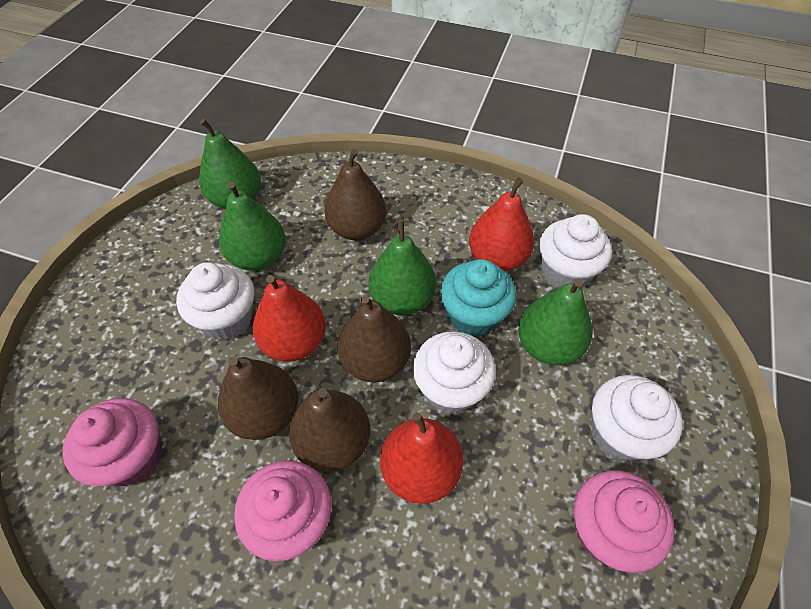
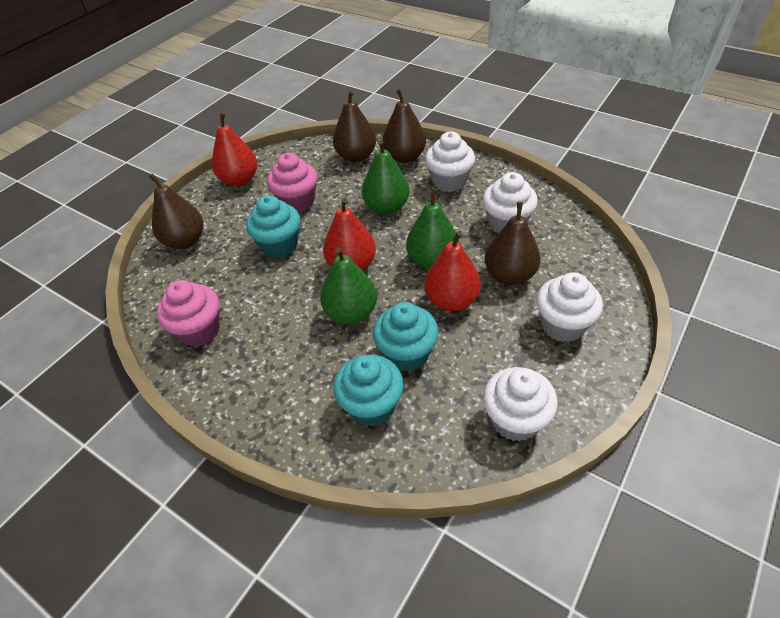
green pear: 4 -> 3
pink cupcake: 3 -> 2
turquoise cupcake: 1 -> 3

